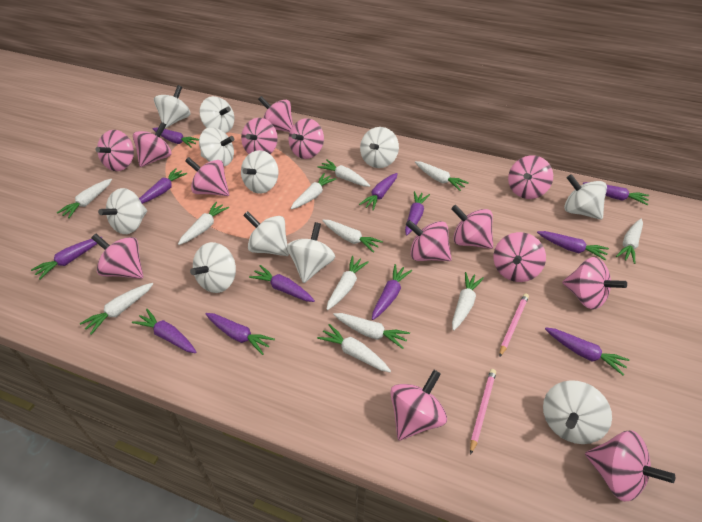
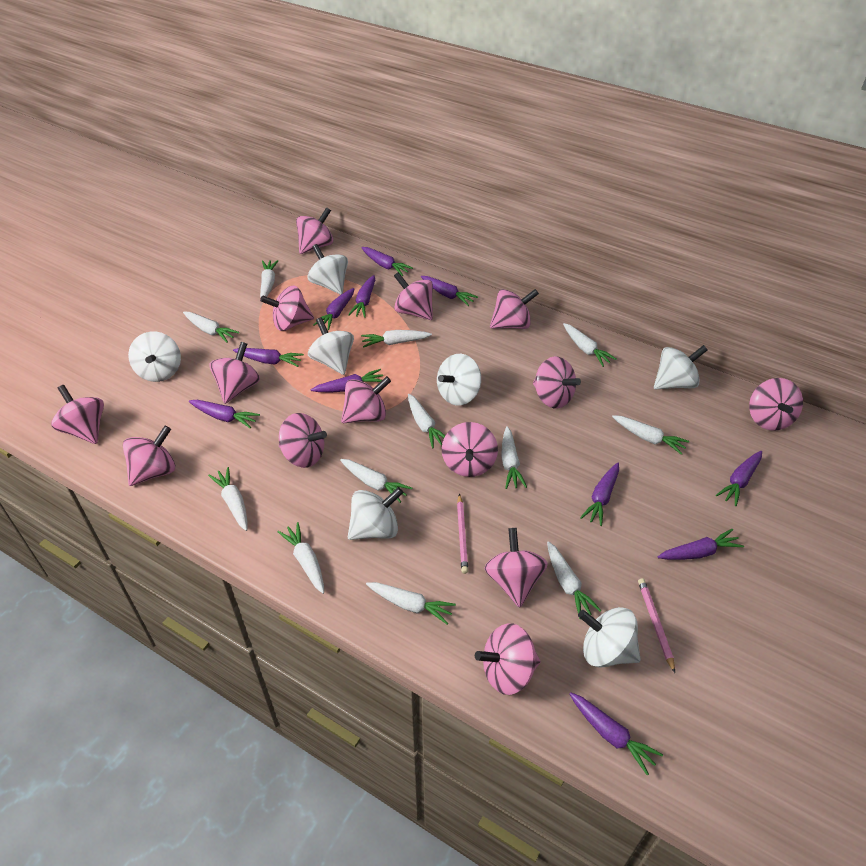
purple carrot: 12 -> 11
white spinning top: 11 -> 7

